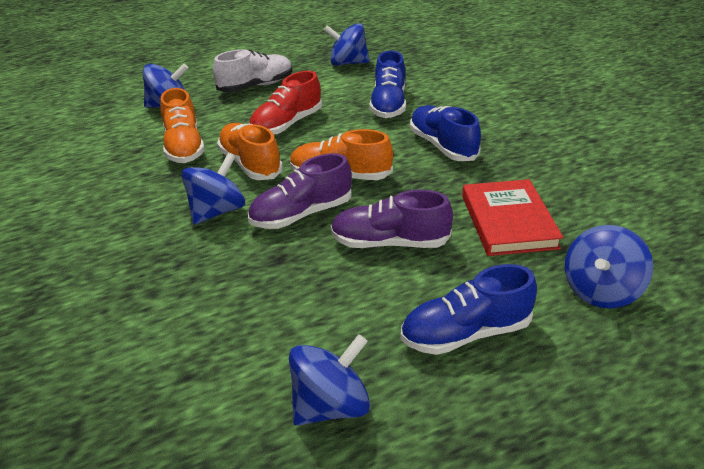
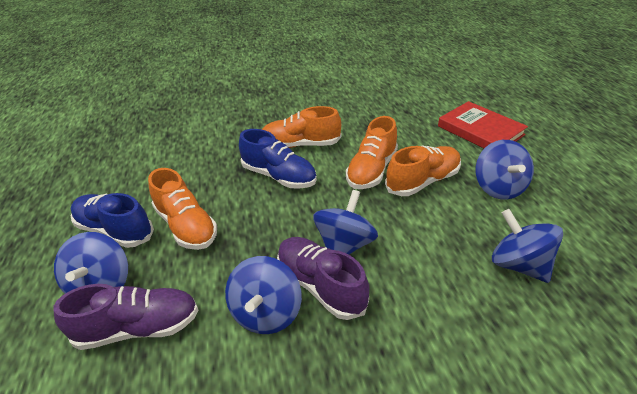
blue shoe: 3 -> 2
orange shoe: 3 -> 4
red shoe: 1 -> 0
white shoe: 1 -> 0

